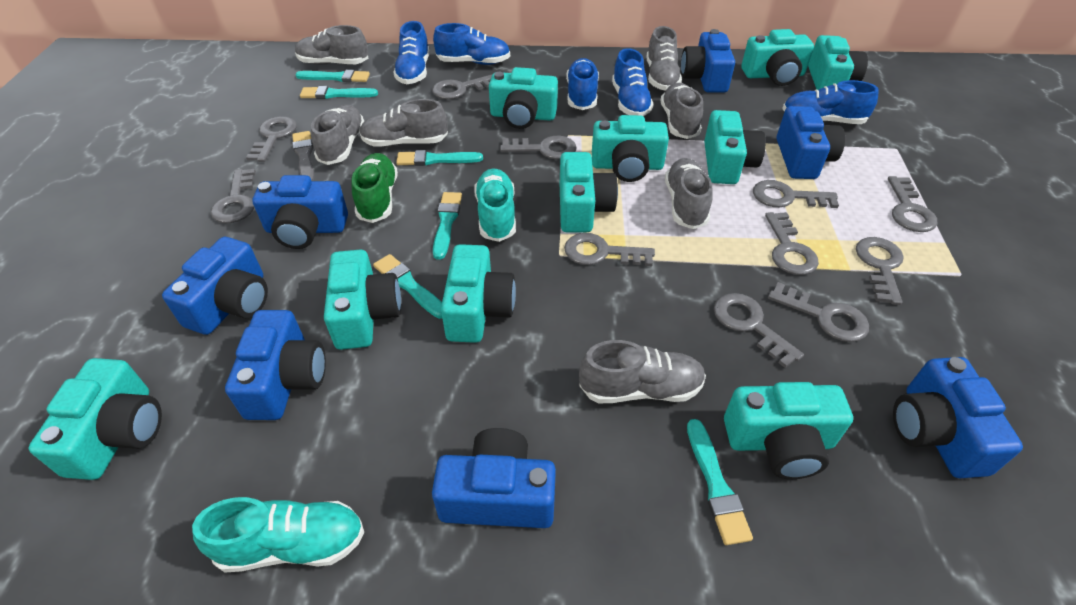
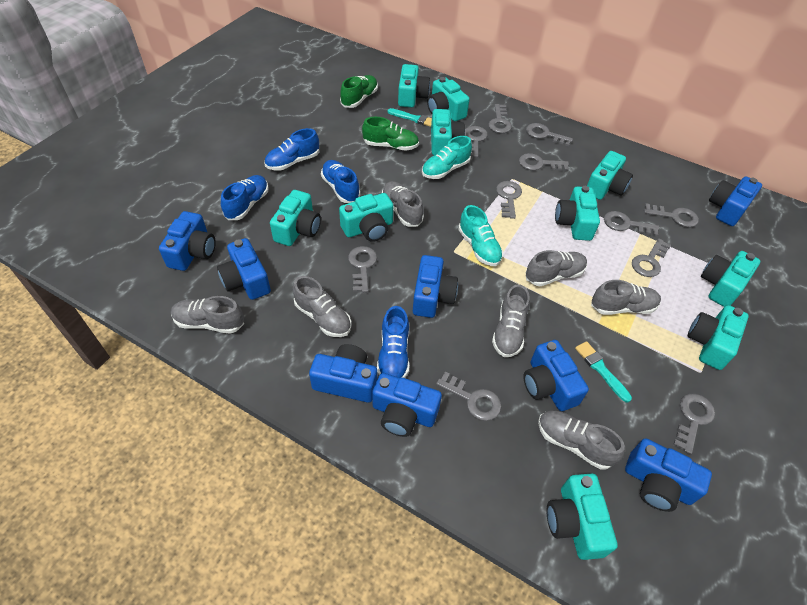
blue camera: 7 -> 8
blue shoe: 5 -> 4
green shoe: 1 -> 2
grey brush: 1 -> 0
turquoise brush: 6 -> 2

